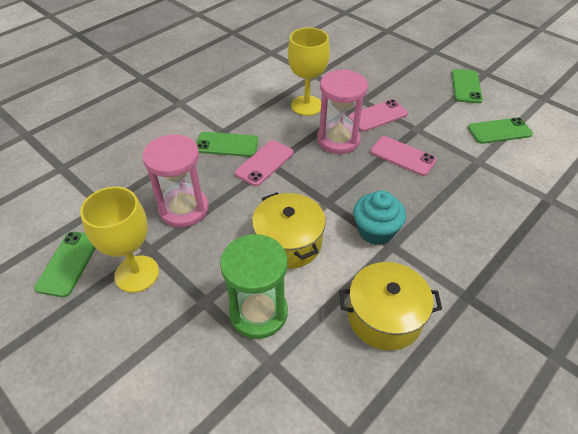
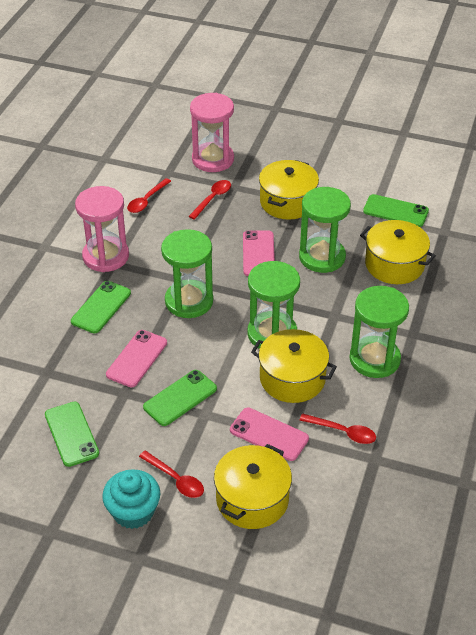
green hourglass: 1 -> 4
red spoon: 0 -> 4
yellow goblet: 2 -> 0
yellow pot: 2 -> 4

